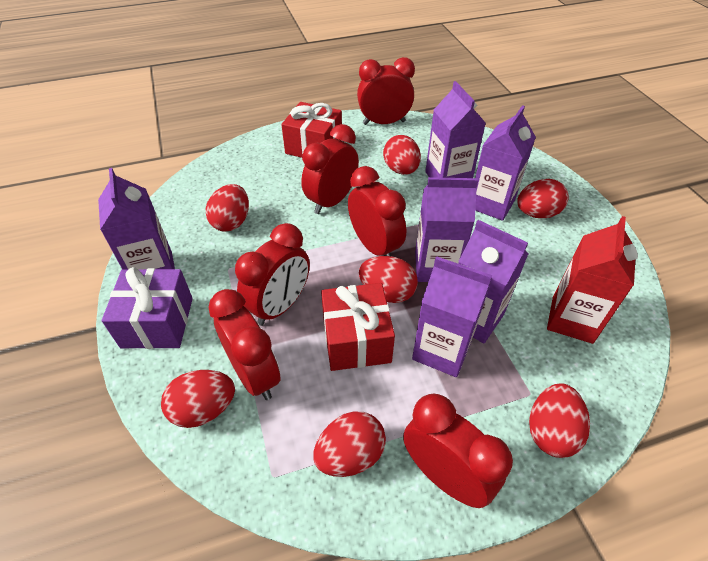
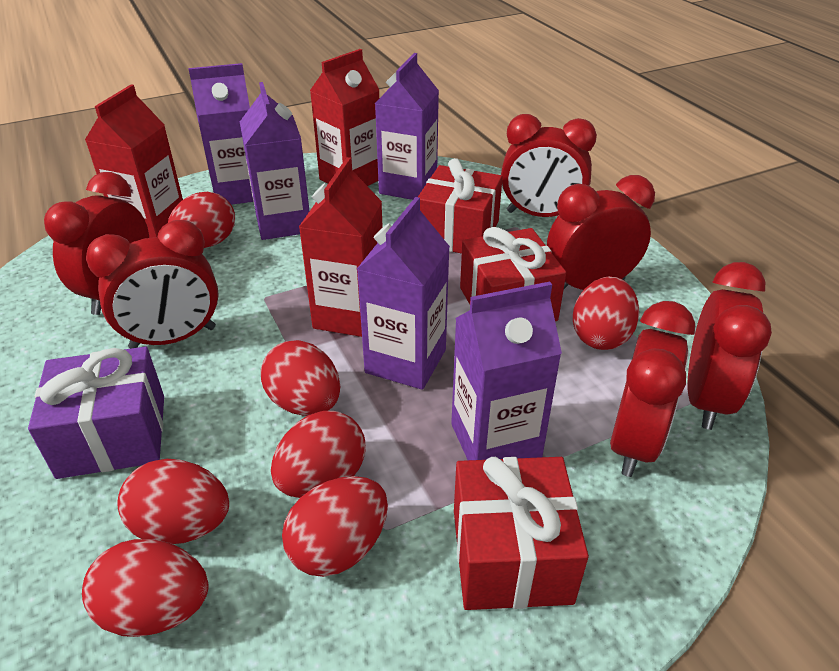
purple carton: 6 -> 5
red carton: 1 -> 3
red gift: 2 -> 3

